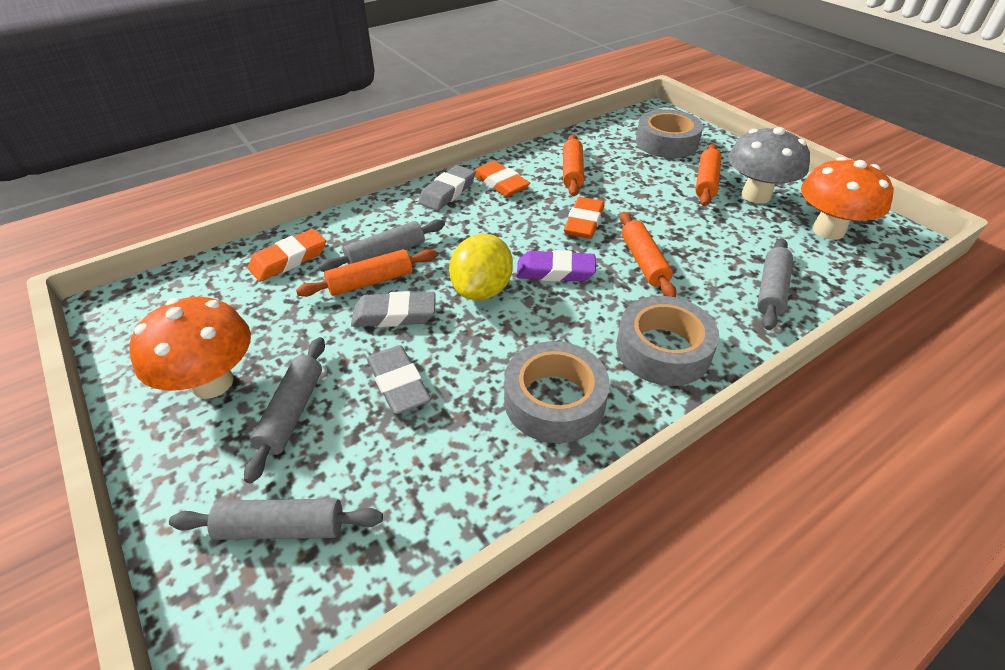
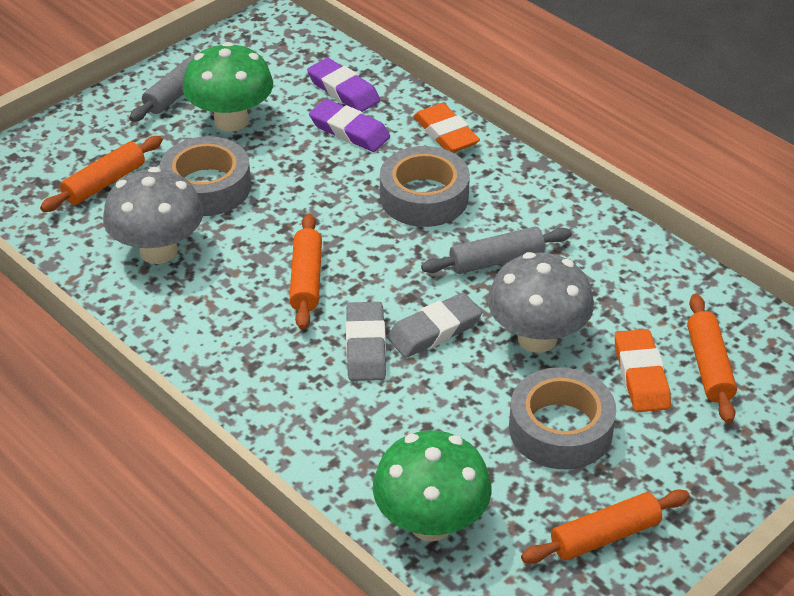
green mushroom: 0 -> 2
grey eraser: 3 -> 2
grey mushroom: 1 -> 2
grey rolling pin: 4 -> 2
orange eraser: 3 -> 2
orange mushroom: 2 -> 0
purple eraser: 1 -> 2
yellow lemon: 1 -> 0

